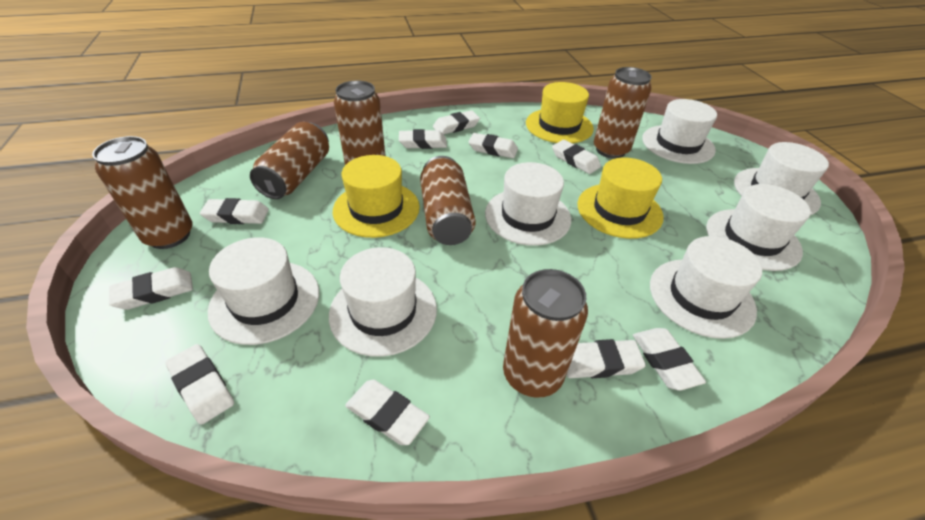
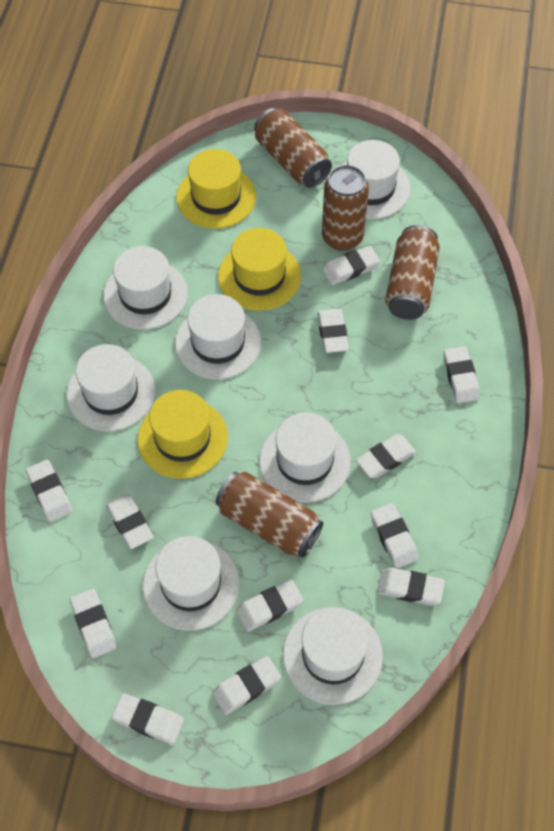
brown can: 6 -> 4
white eraser: 10 -> 12

